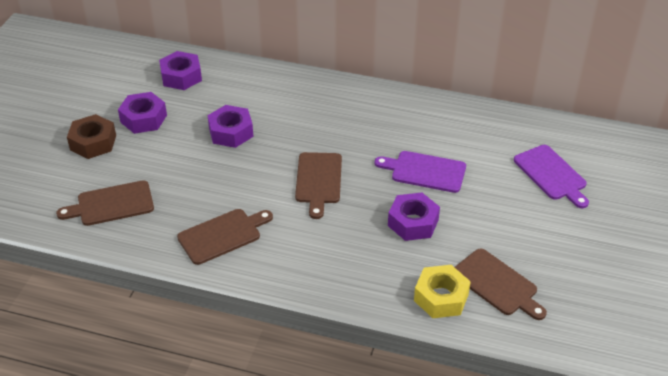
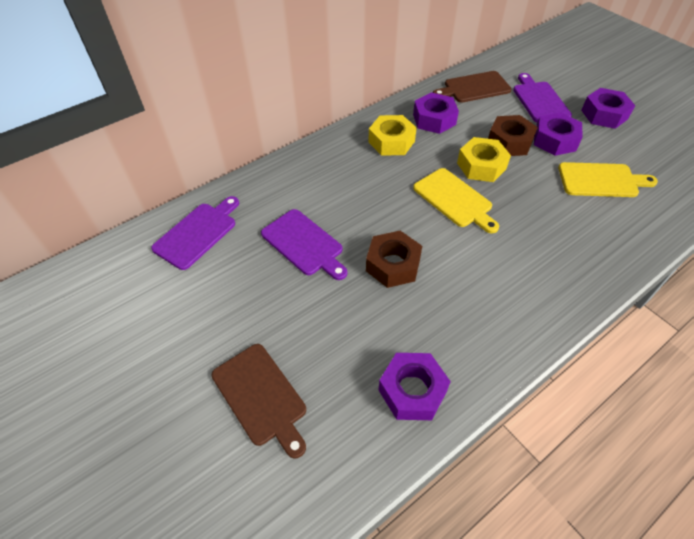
brown cutting board: 4 -> 2
brown nut: 1 -> 2
purple cutting board: 2 -> 3
yellow cutting board: 0 -> 2
yellow nut: 1 -> 2

